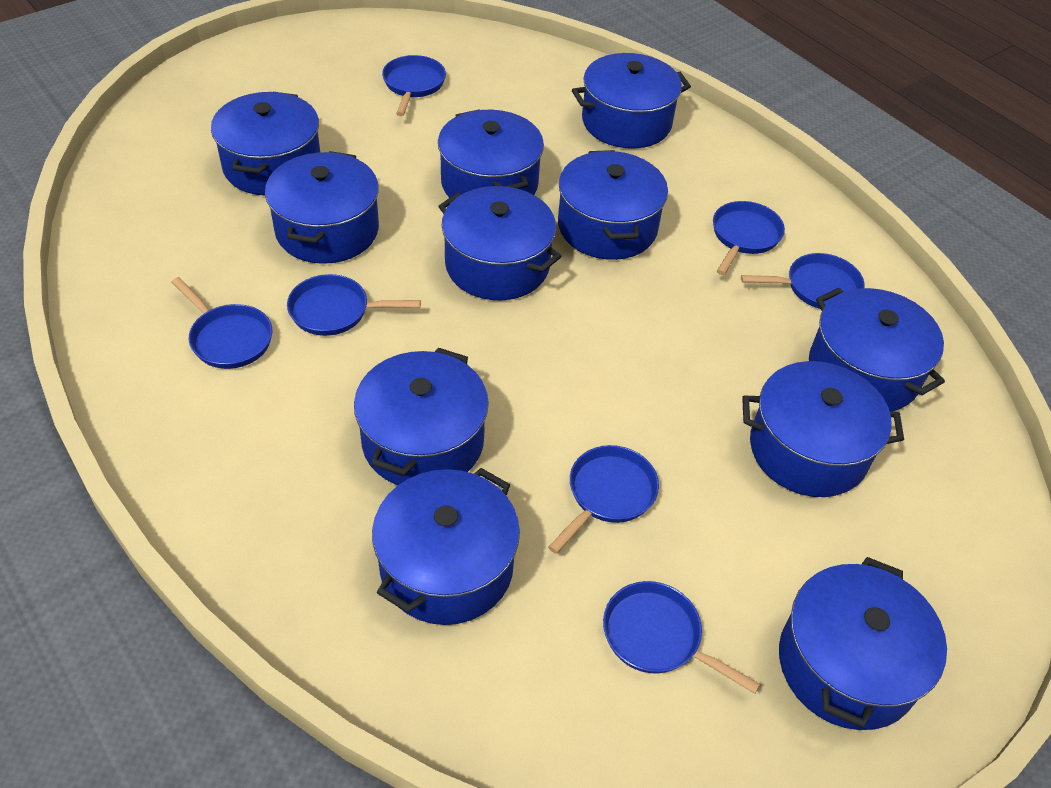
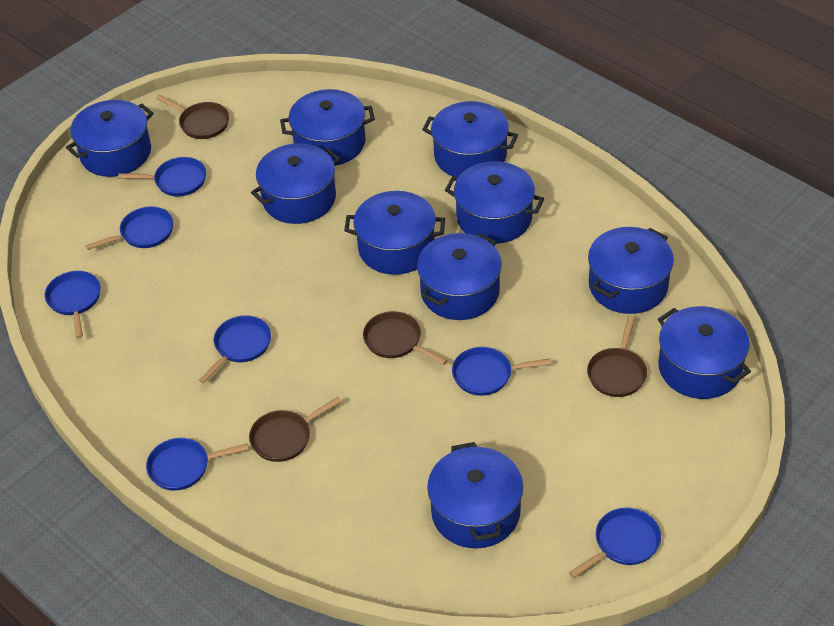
blue pot: 11 -> 10
brown pan: 0 -> 4

